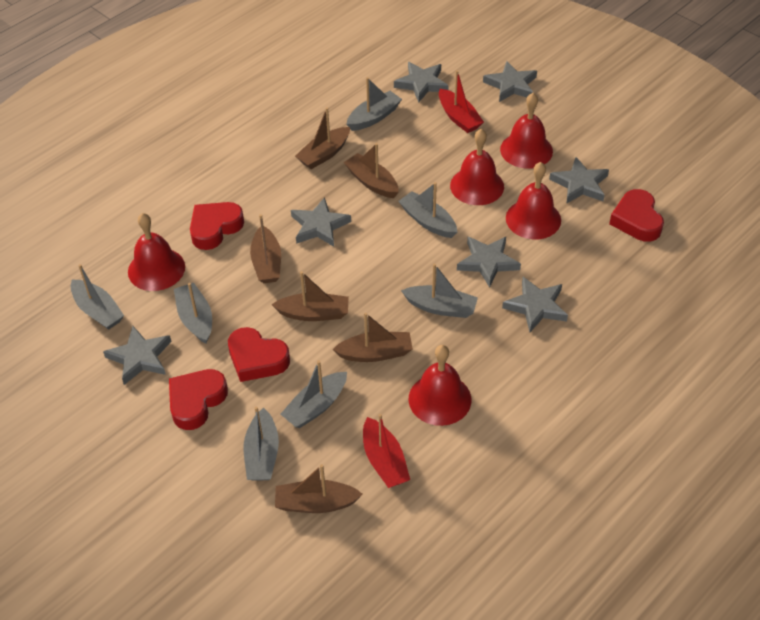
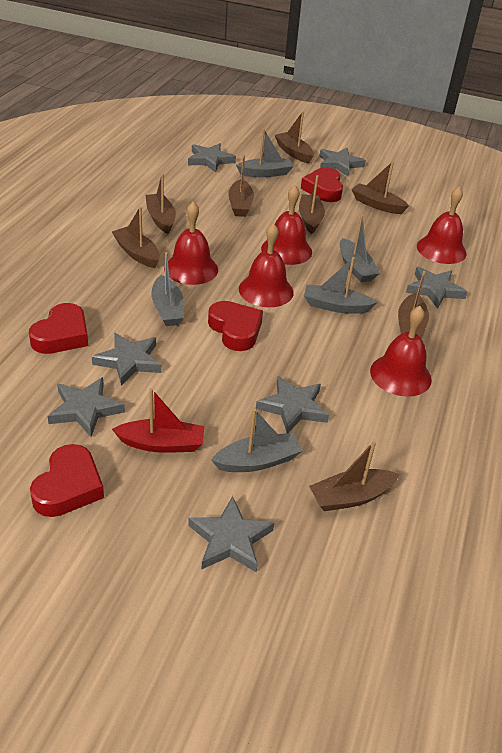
brown boat: 6 -> 8
grey boat: 7 -> 5
red boat: 2 -> 1

